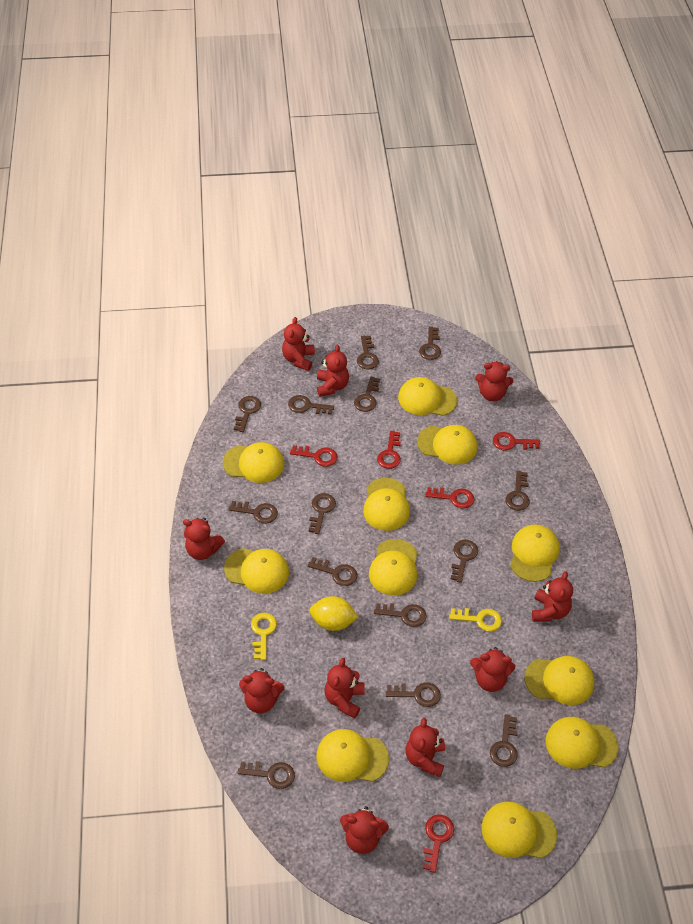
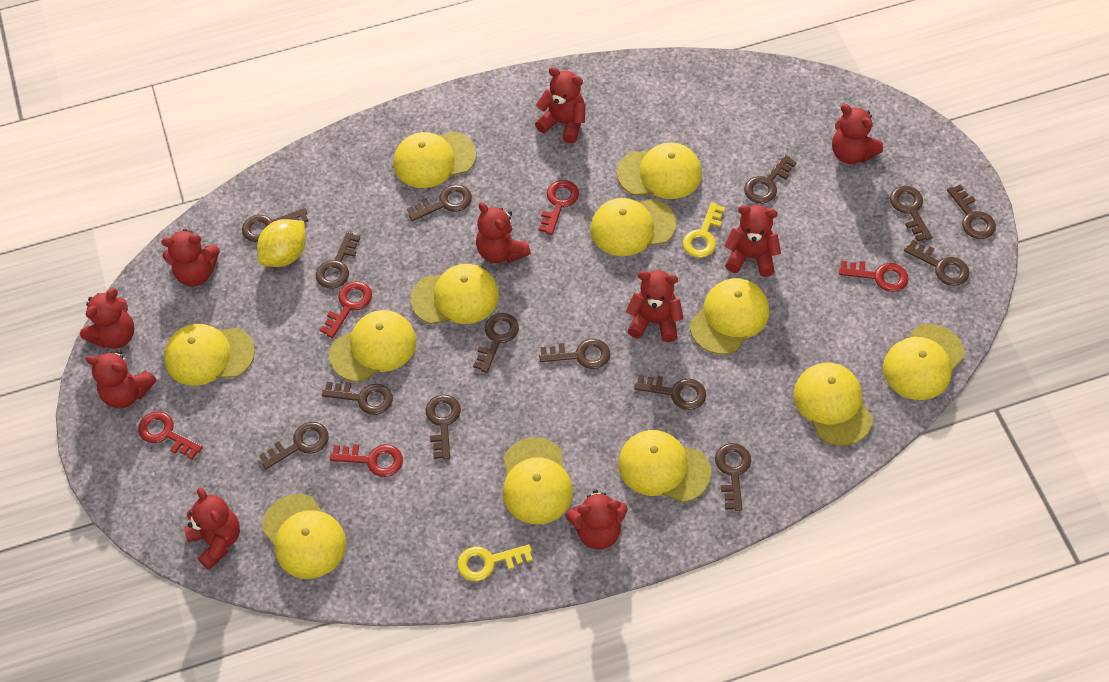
yellow cap: 11 -> 12

